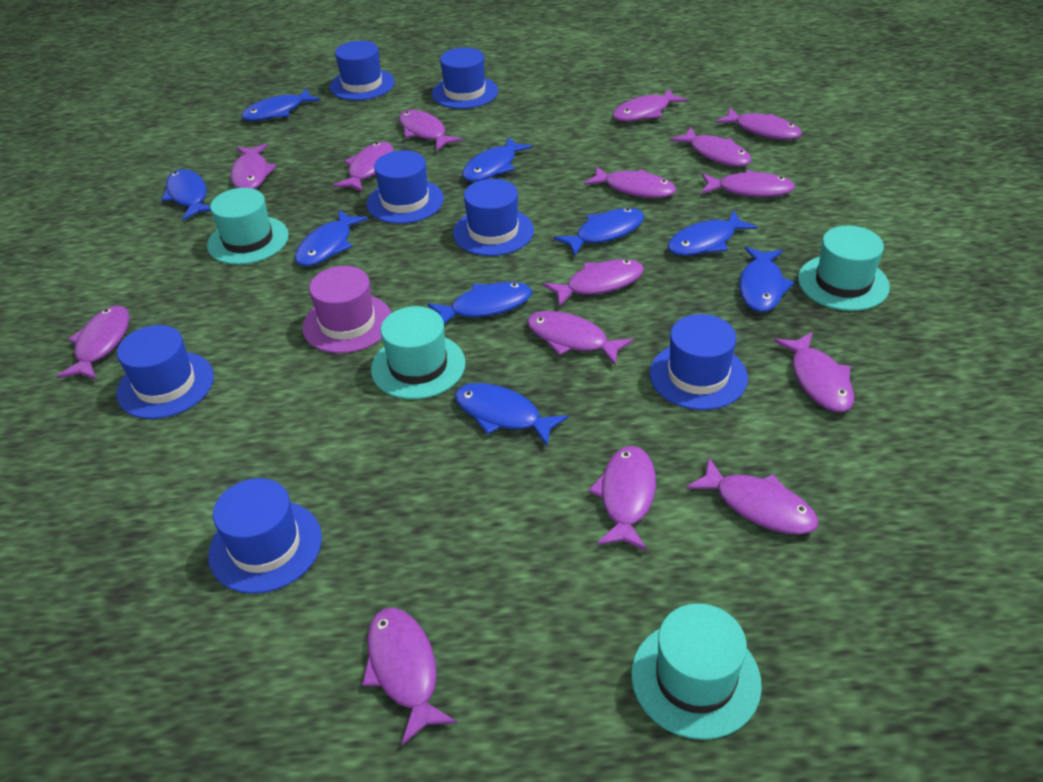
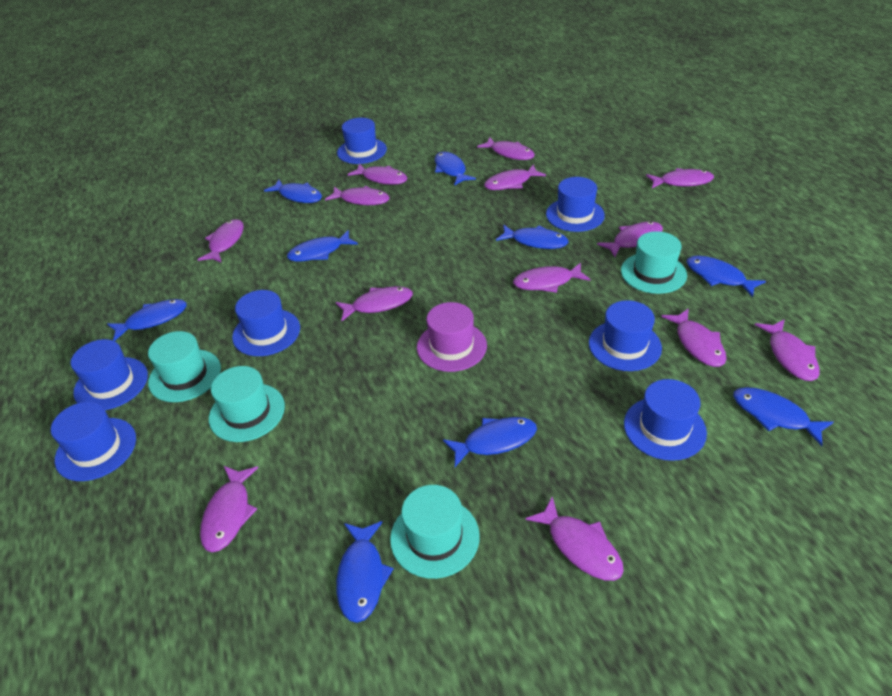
purple fish: 15 -> 13

